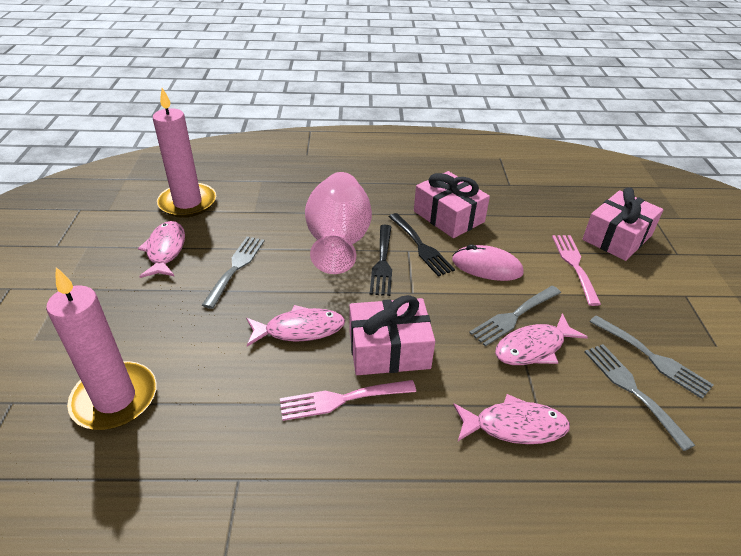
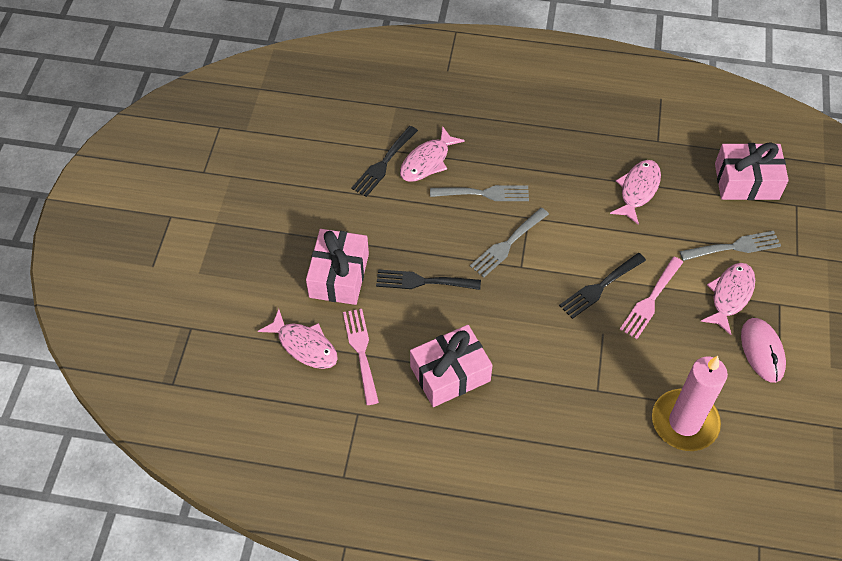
black fork: 2 -> 3
grey fork: 4 -> 3
pink candle: 2 -> 1
pink vase: 1 -> 0

